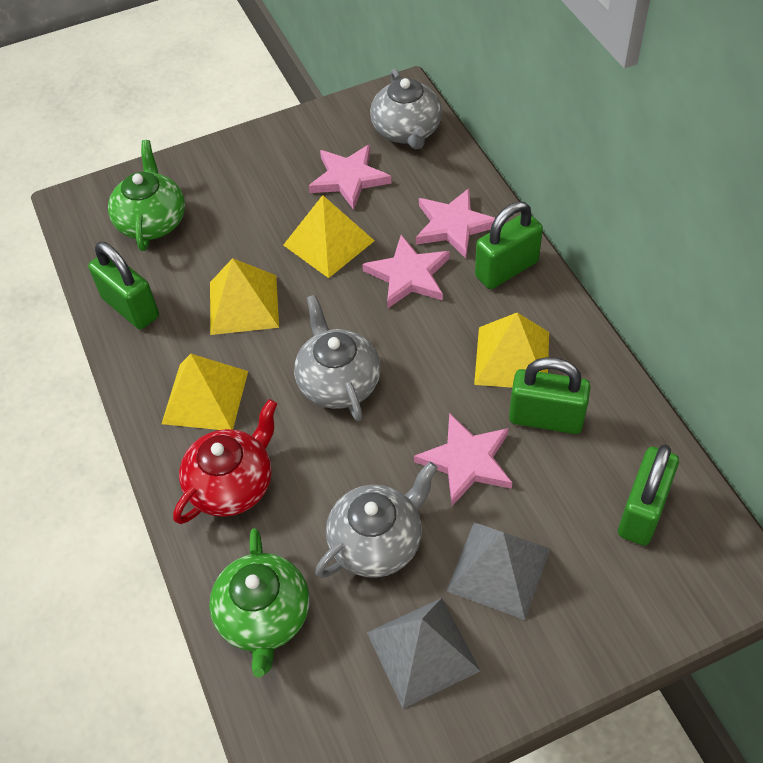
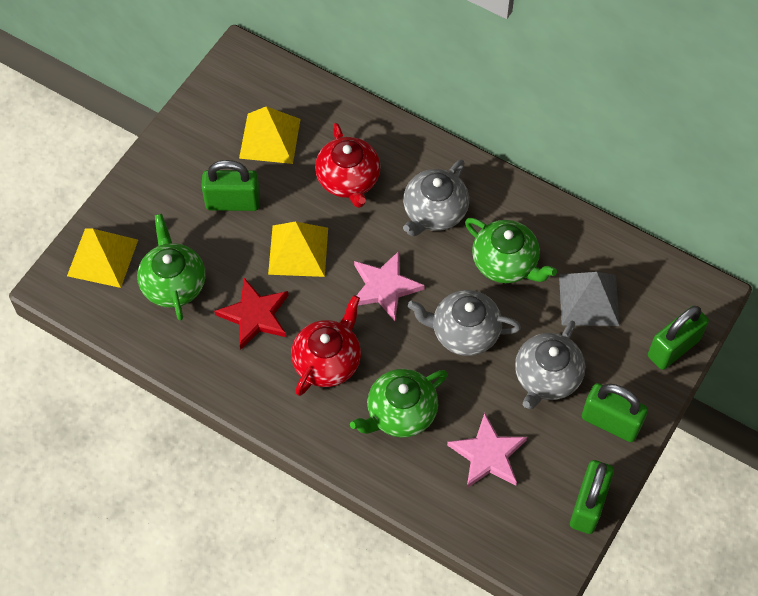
green teapot: 2 -> 3
grey pyramid: 2 -> 1
pink star: 4 -> 2
red star: 0 -> 1
red teapot: 1 -> 2
yellow pyramid: 4 -> 3

